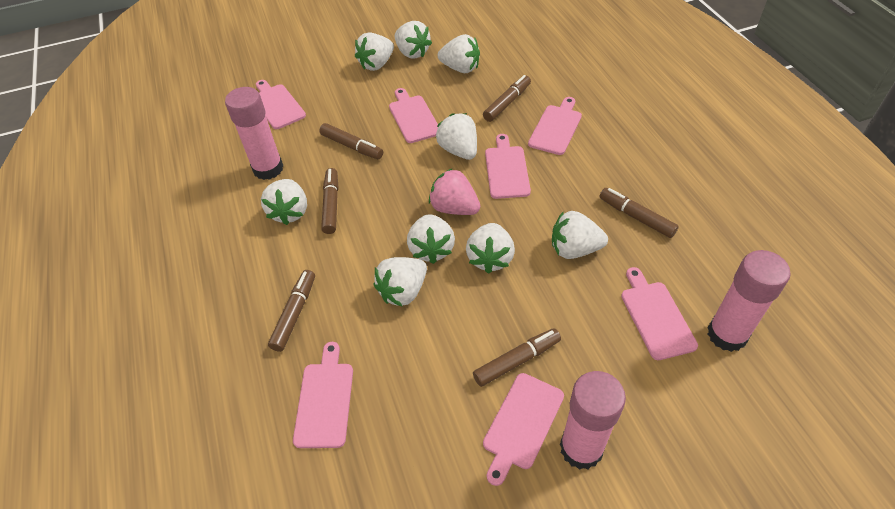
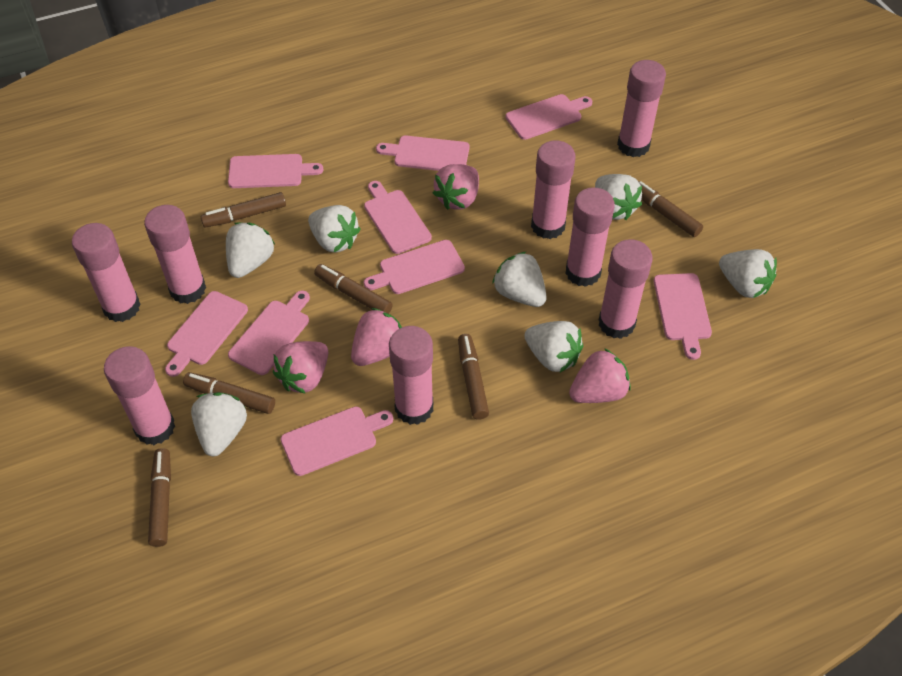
pink cutting board: 7 -> 9
pink glue stick: 3 -> 8
pink strawberry: 1 -> 4
white strawberry: 9 -> 7

